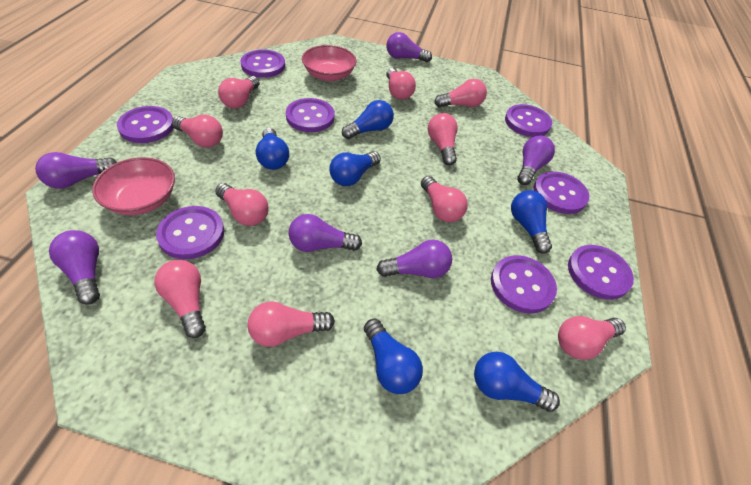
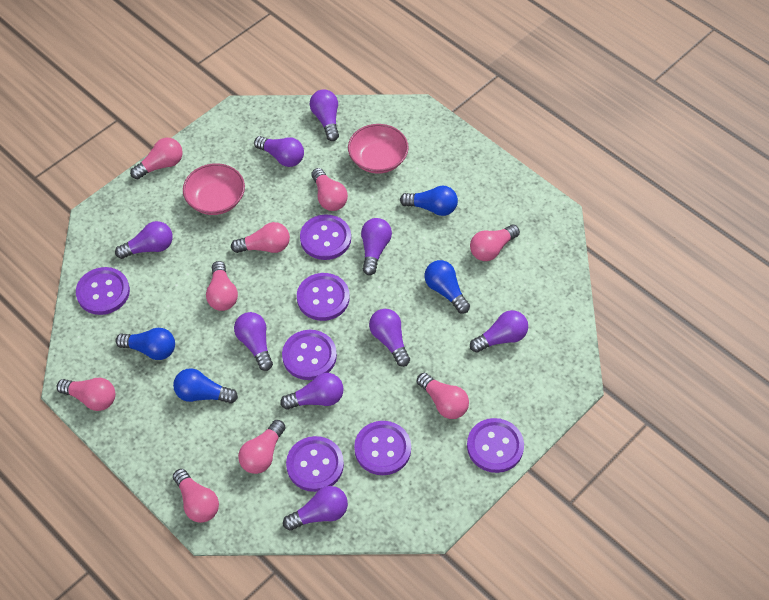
blue light bulb: 6 -> 4
pink light bulb: 10 -> 9
purple button: 8 -> 7
purple light bulb: 6 -> 9

